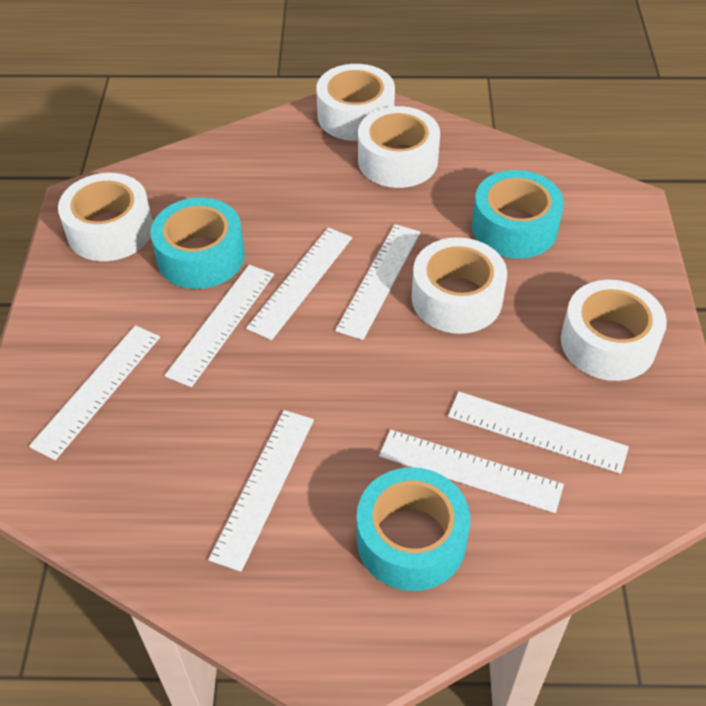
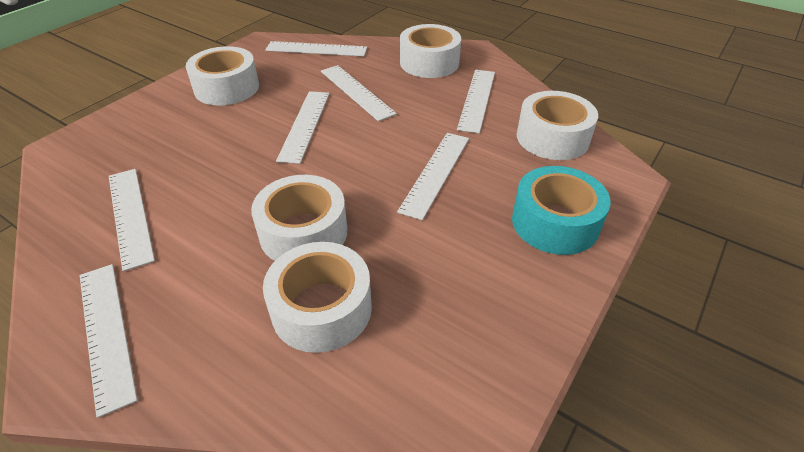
turquoise tape: 3 -> 1

